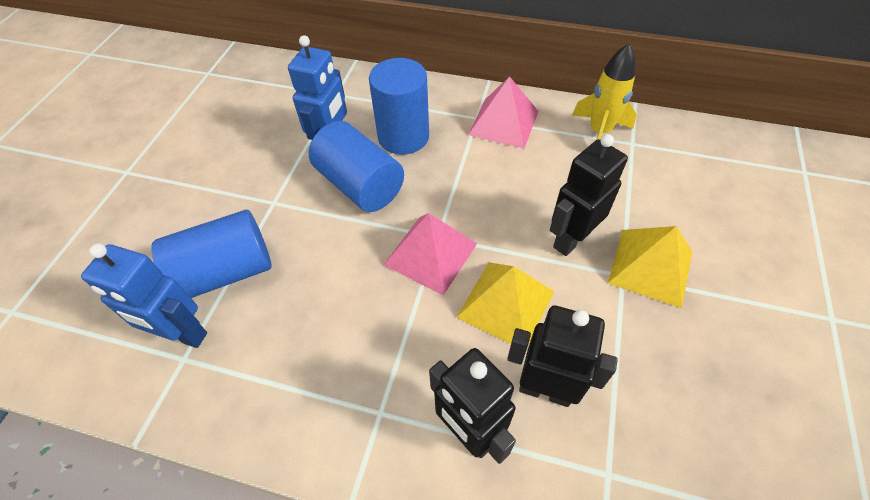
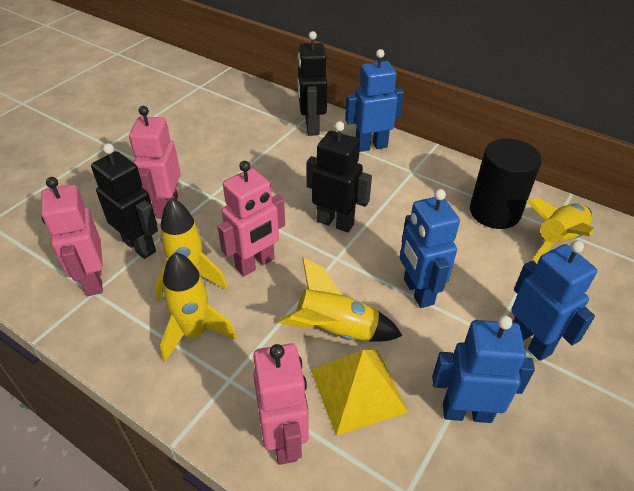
black cylinder: 0 -> 1
blue cylinder: 3 -> 0
blue robot: 2 -> 4
pink pyramid: 2 -> 0
pink robot: 0 -> 4
yellow pyramid: 2 -> 1
yellow rocket: 1 -> 4

